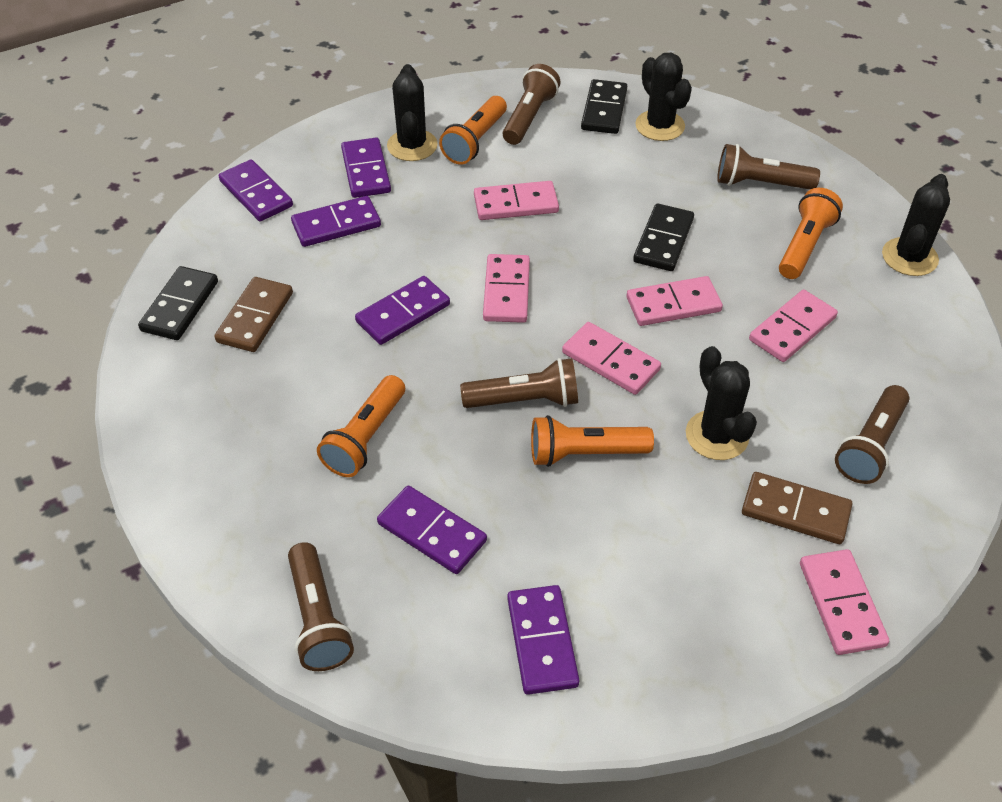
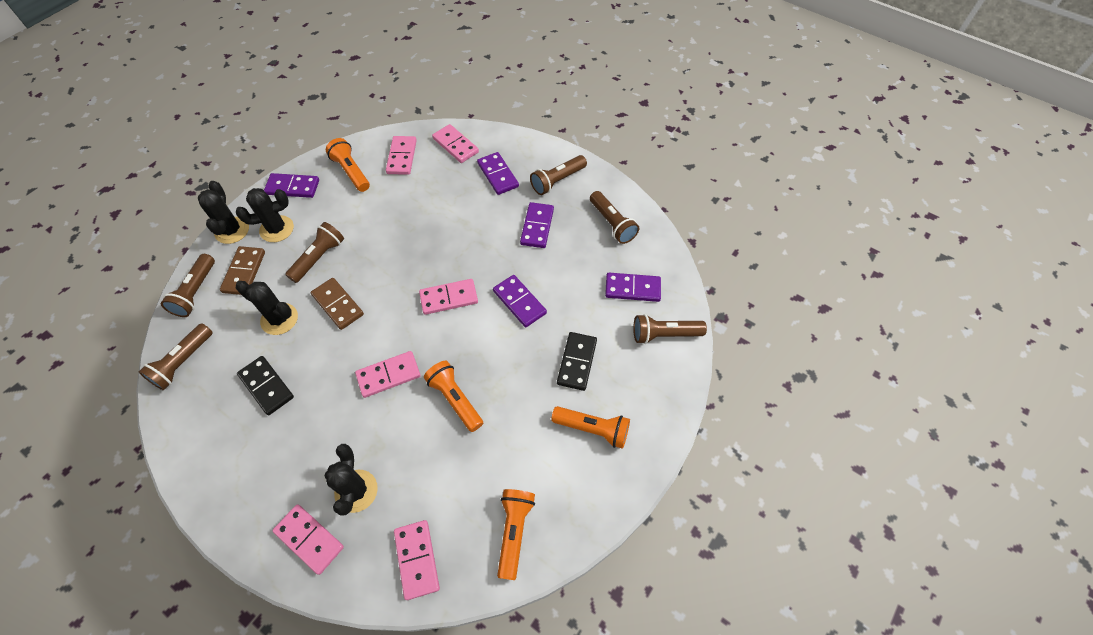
black domino: 3 -> 2
brown flashlight: 5 -> 6
purple domino: 6 -> 5

